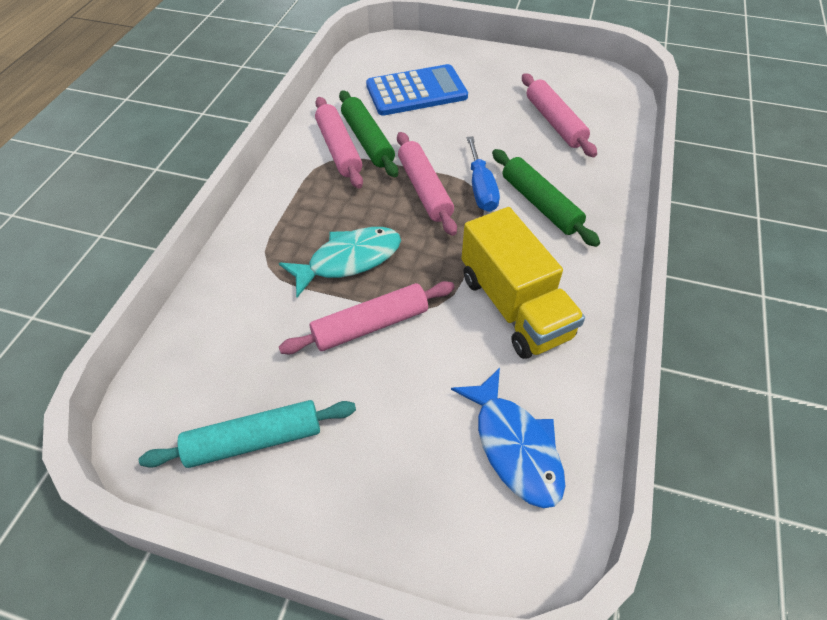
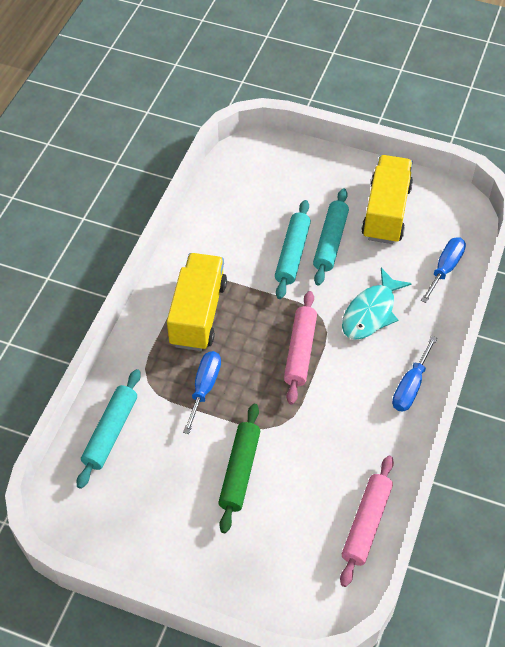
blue calculator: 1 -> 0
blue fish: 1 -> 0
blue screwdriver: 1 -> 3
green rolling pin: 2 -> 1
pink rolling pin: 4 -> 2
turquoise rolling pin: 1 -> 3
yellow truck: 1 -> 2

